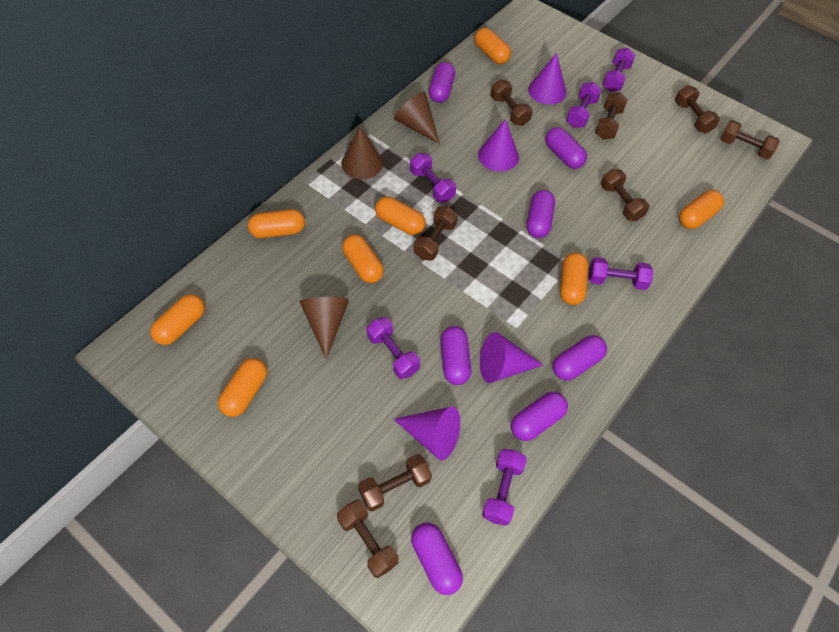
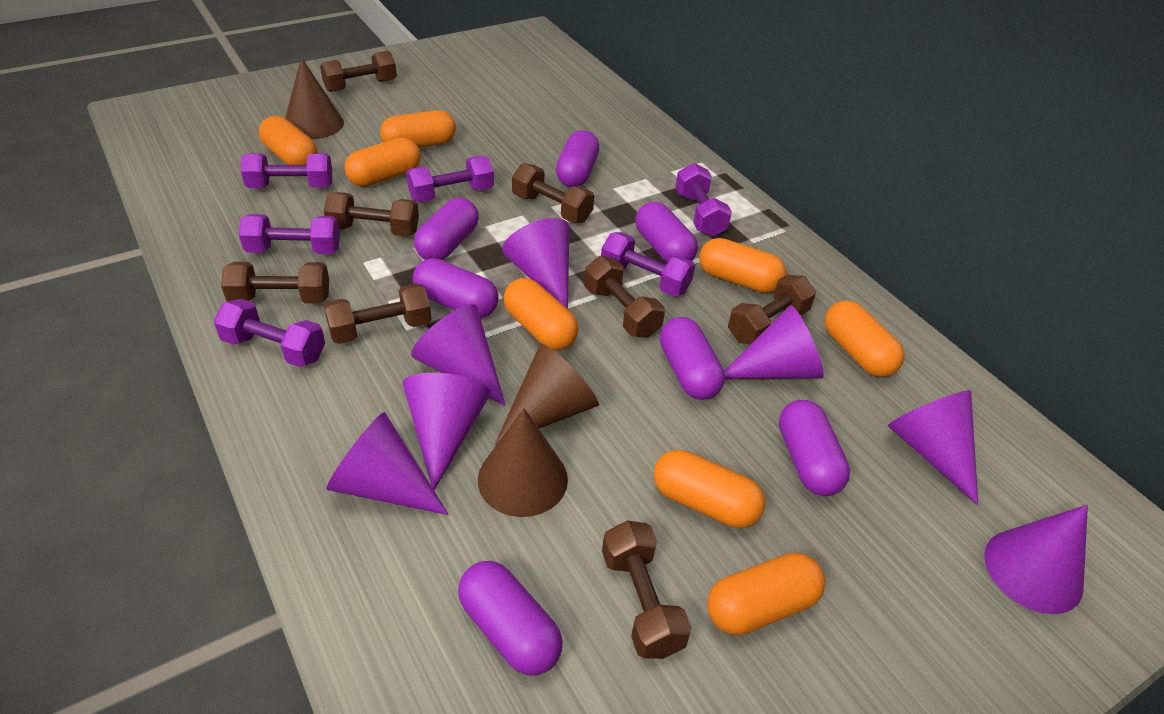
purple cone: 4 -> 7

